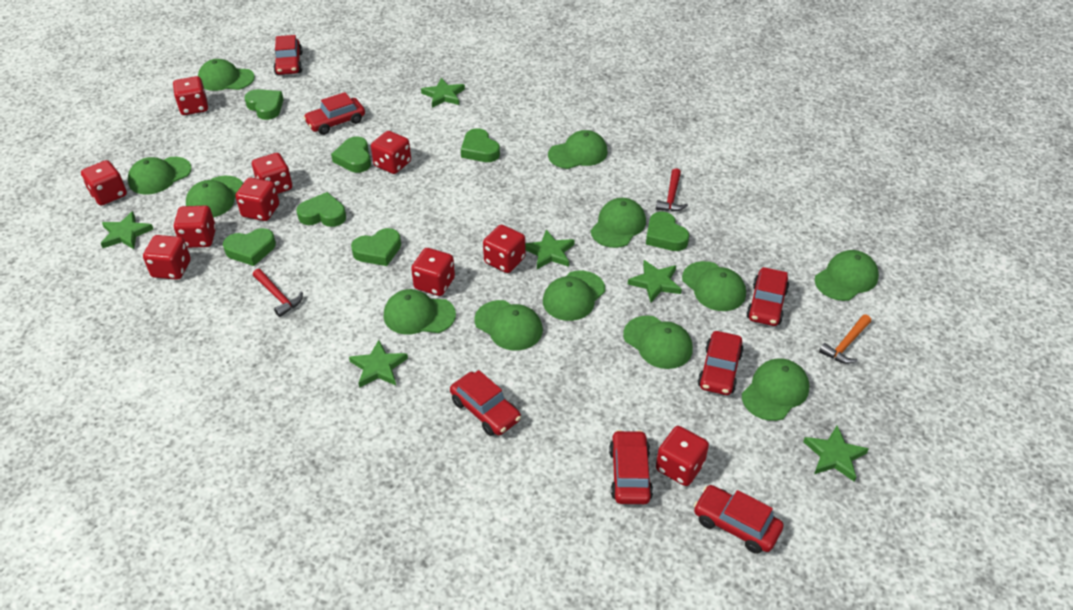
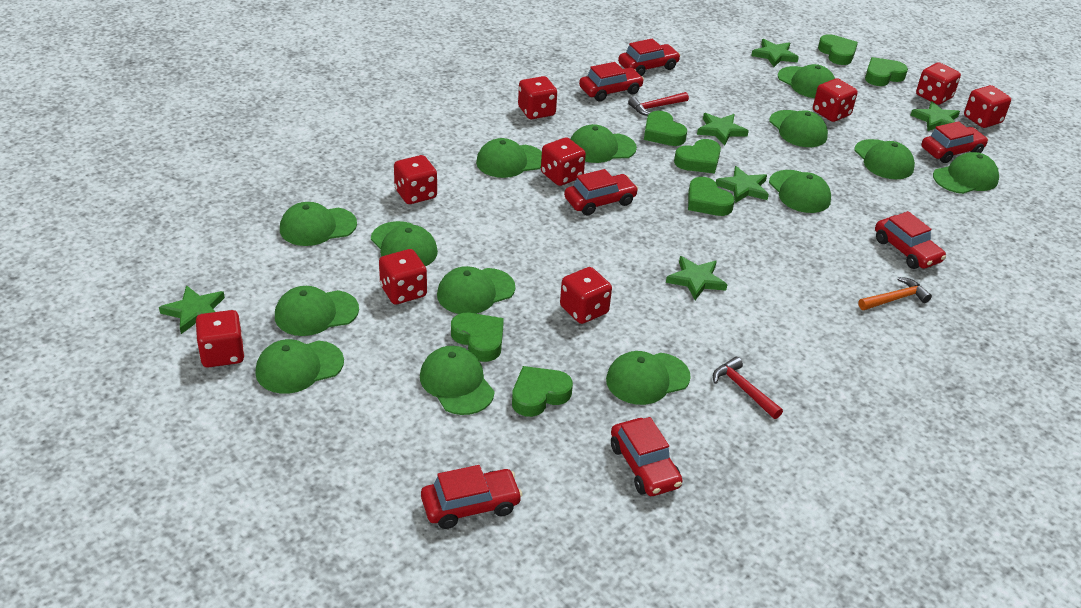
green cap: 12 -> 14
red dice: 10 -> 9

